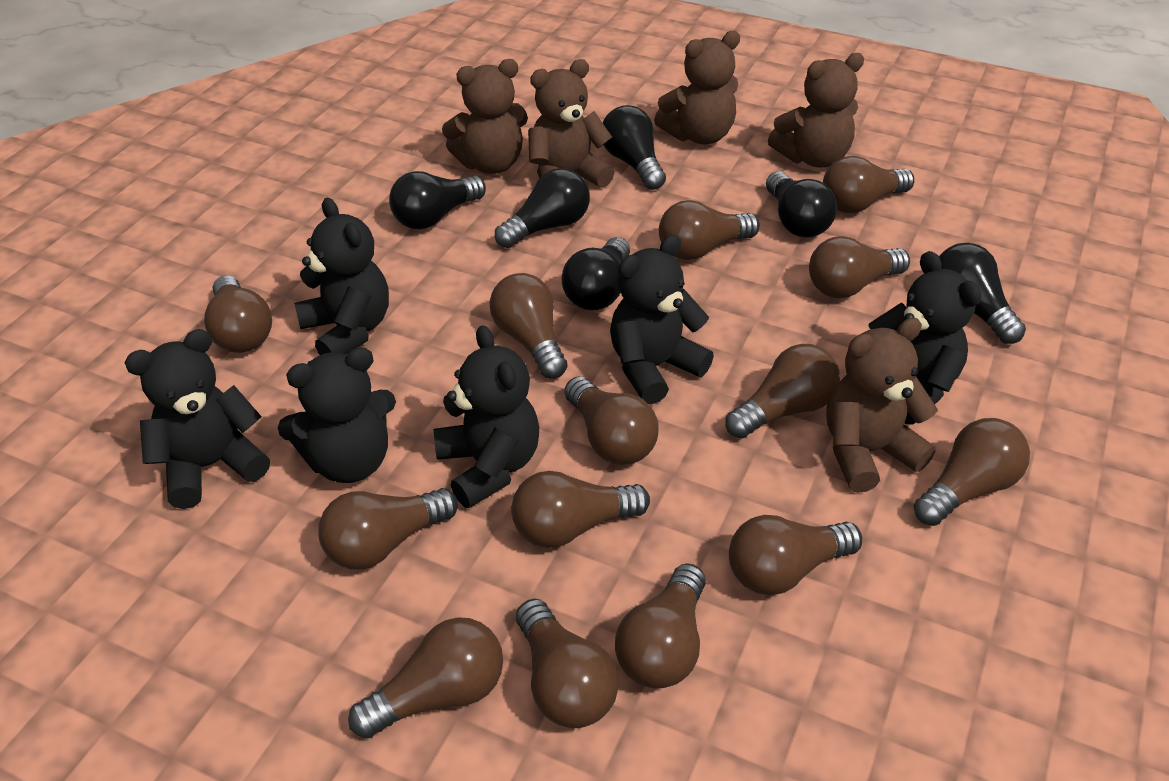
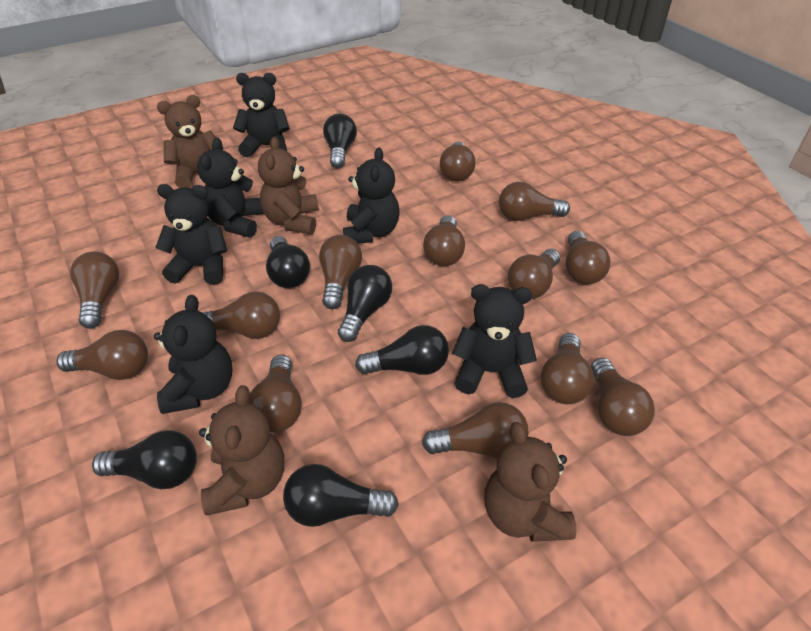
brown light bulb: 14 -> 13
brown teddy bear: 5 -> 4

